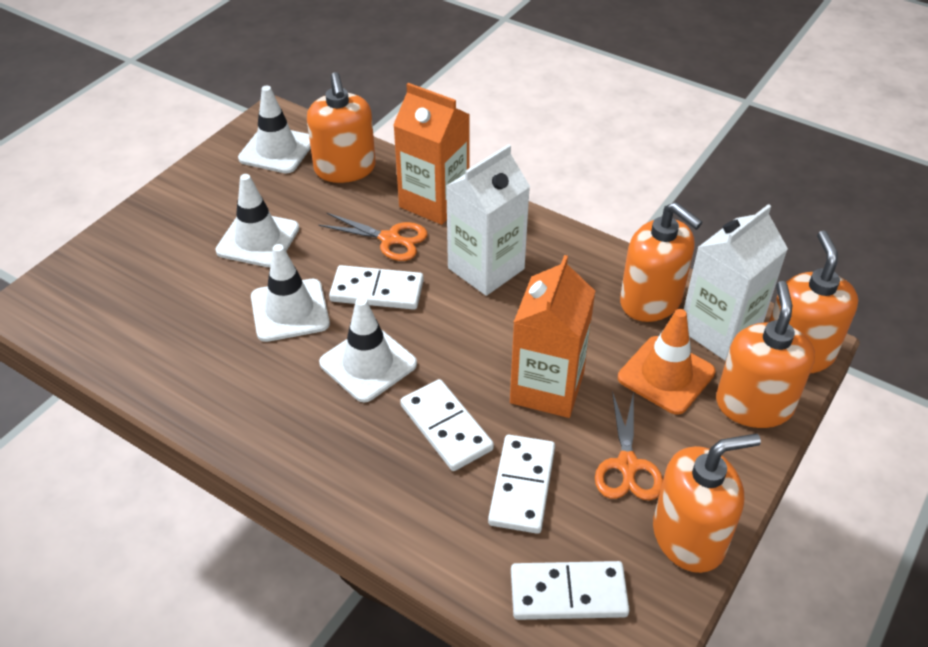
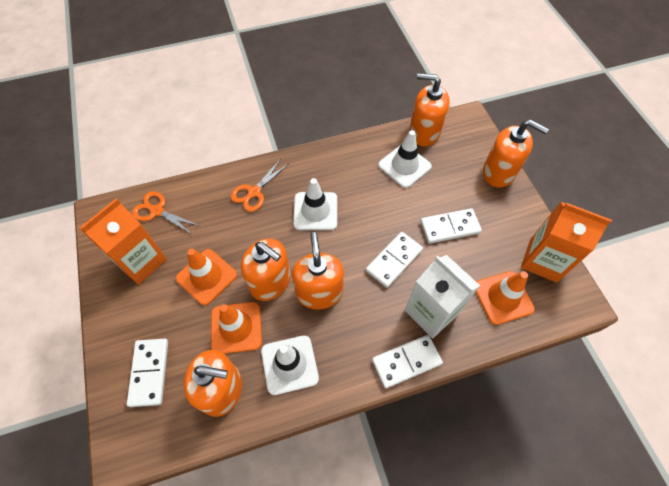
orange traffic cone: 1 -> 3
white carton: 2 -> 1
white traffic cone: 4 -> 3

